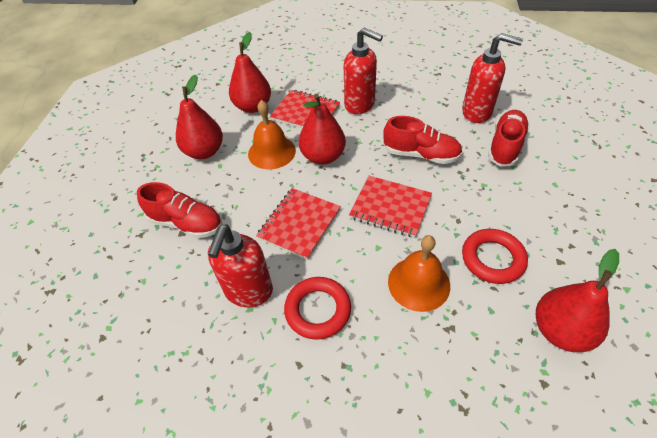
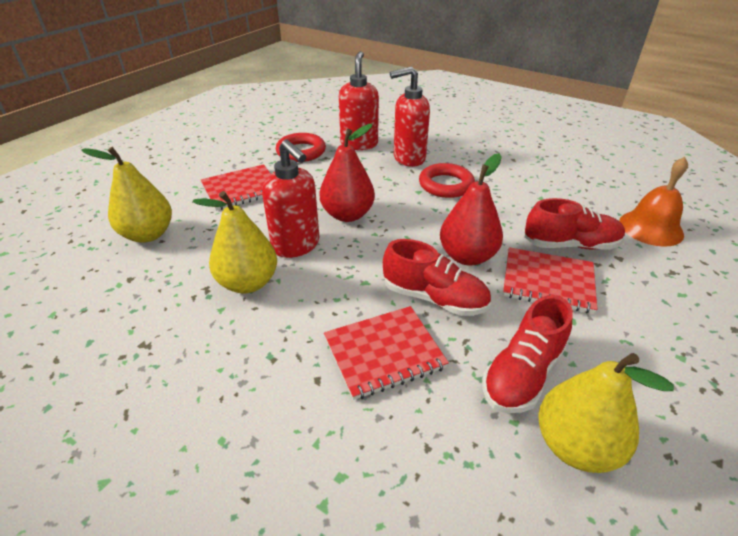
orange bell: 2 -> 1
red pear: 4 -> 2
yellow pear: 0 -> 3

